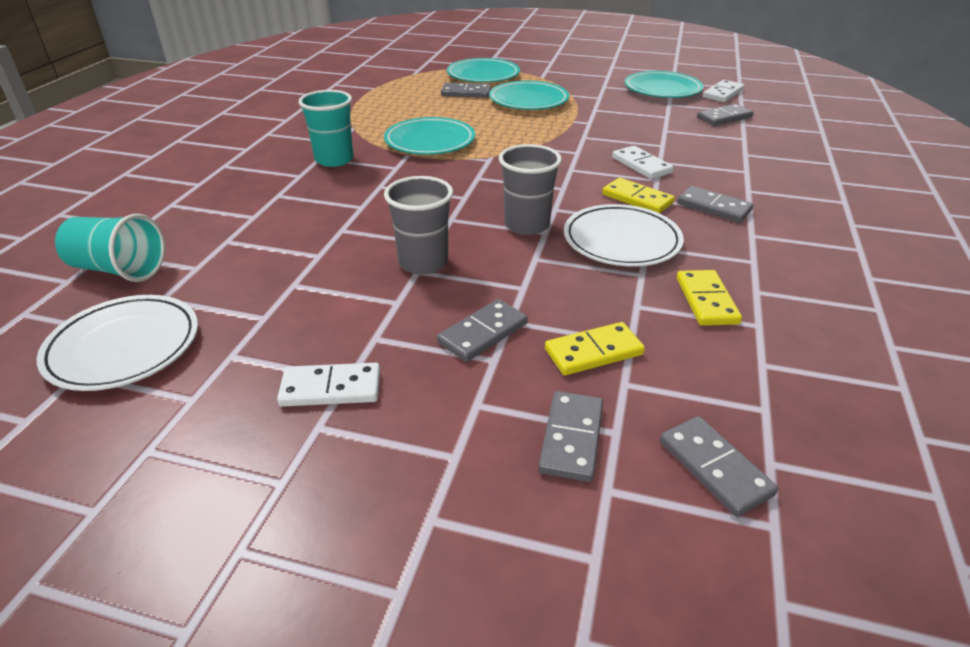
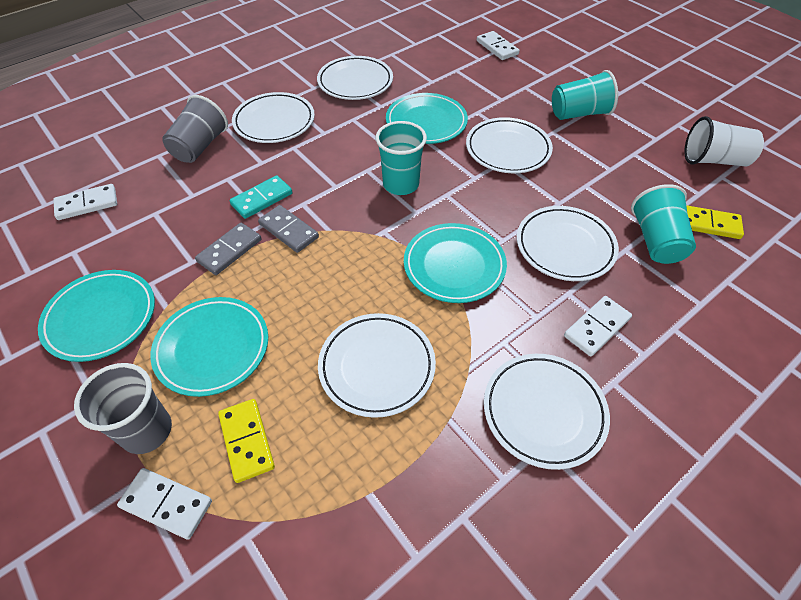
grey domino: 6 -> 2
turquoise cup: 2 -> 3
turquoise domino: 0 -> 1
white cup: 0 -> 1
white domino: 3 -> 4
white plate: 2 -> 6
yellow domino: 3 -> 2

